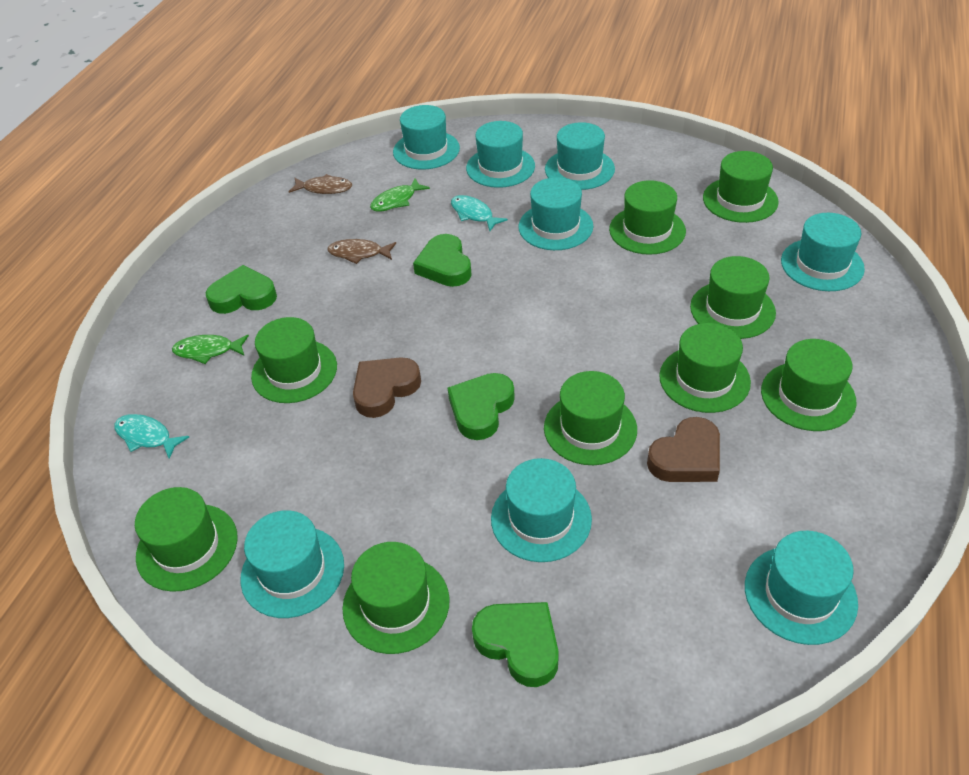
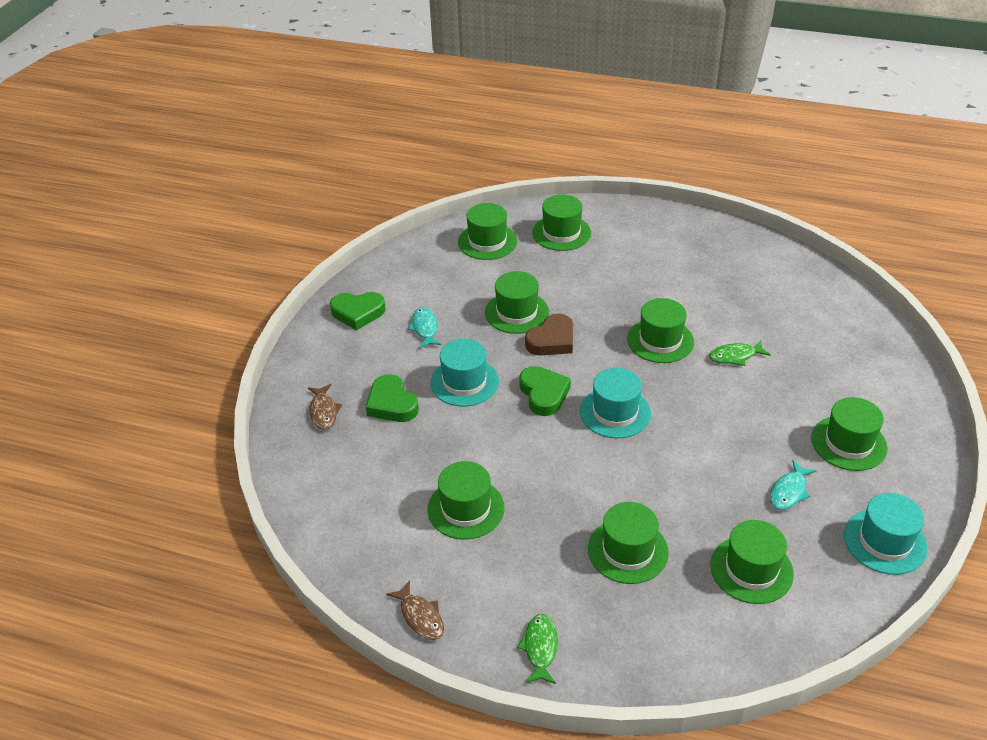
brown heart: 2 -> 1
green hat: 9 -> 8
green heart: 4 -> 3
turquoise hat: 8 -> 3

